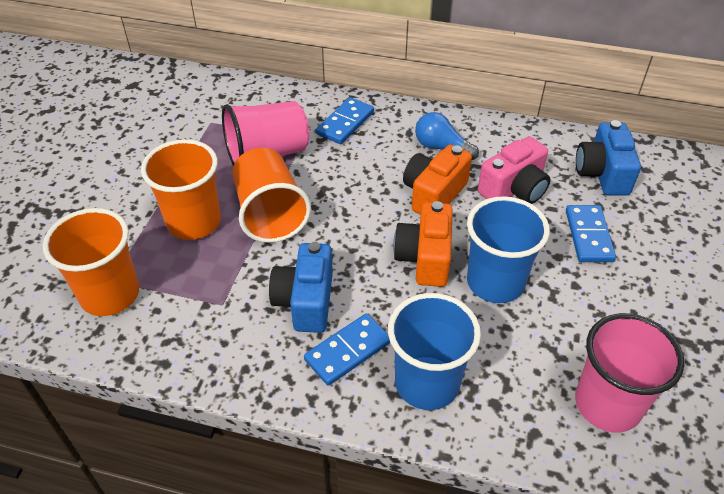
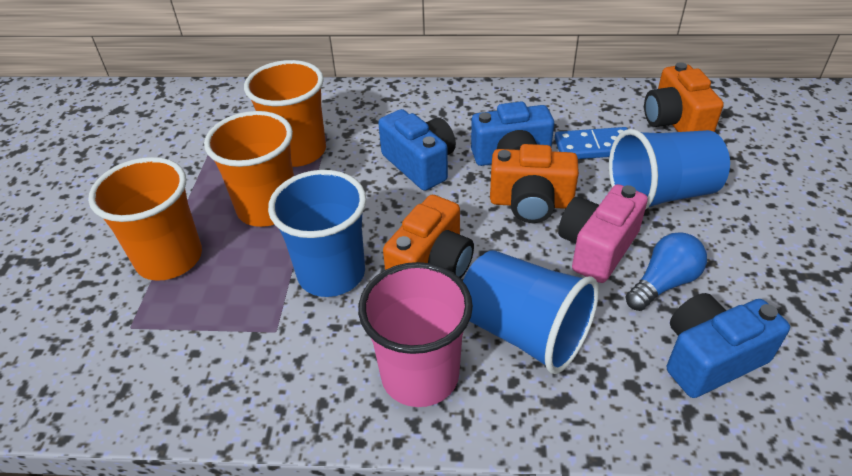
blue camera: 2 -> 3
blue cup: 2 -> 3
blue domino: 3 -> 1
orange camera: 2 -> 3
pink cup: 2 -> 1

